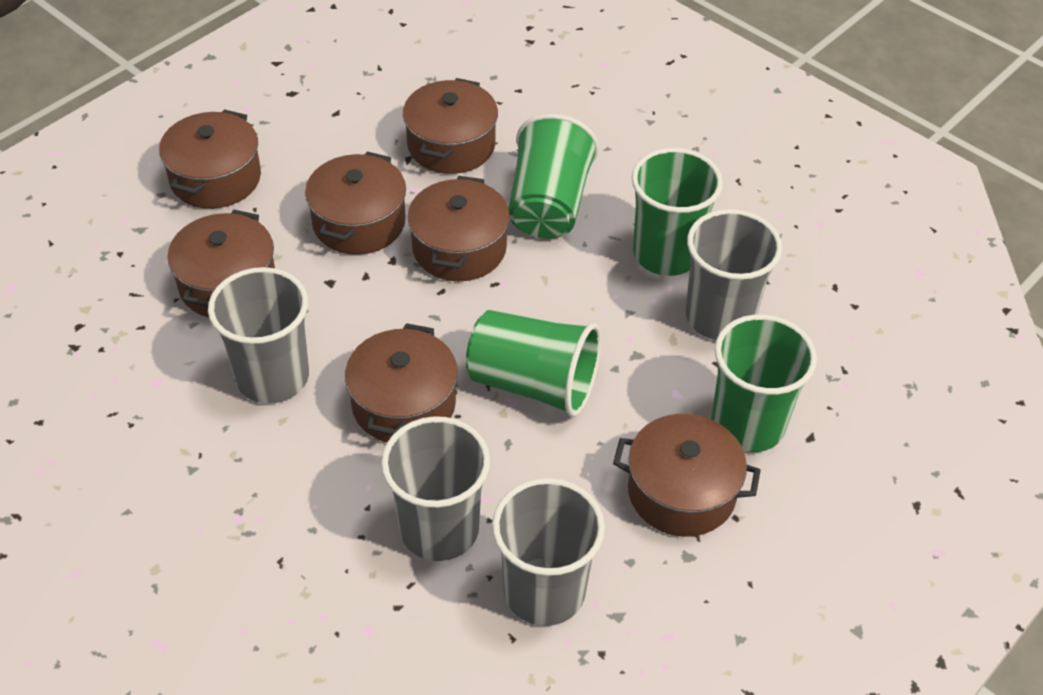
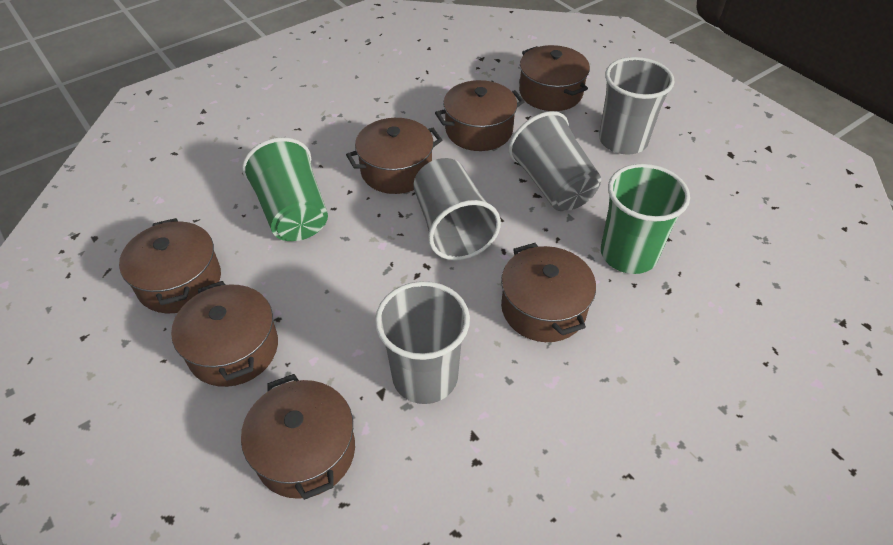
green cup: 4 -> 2

